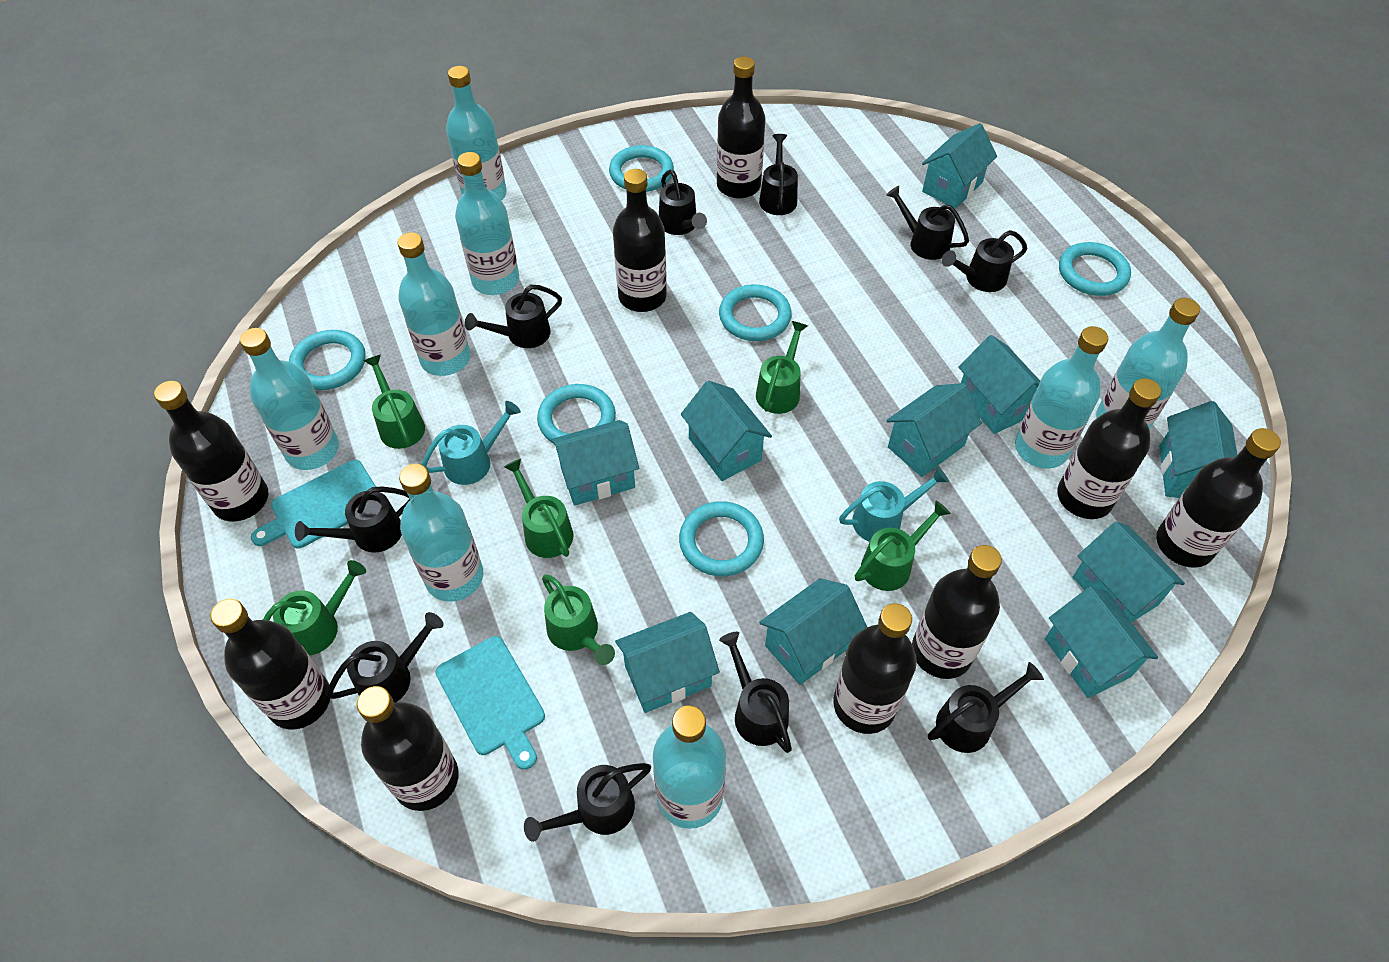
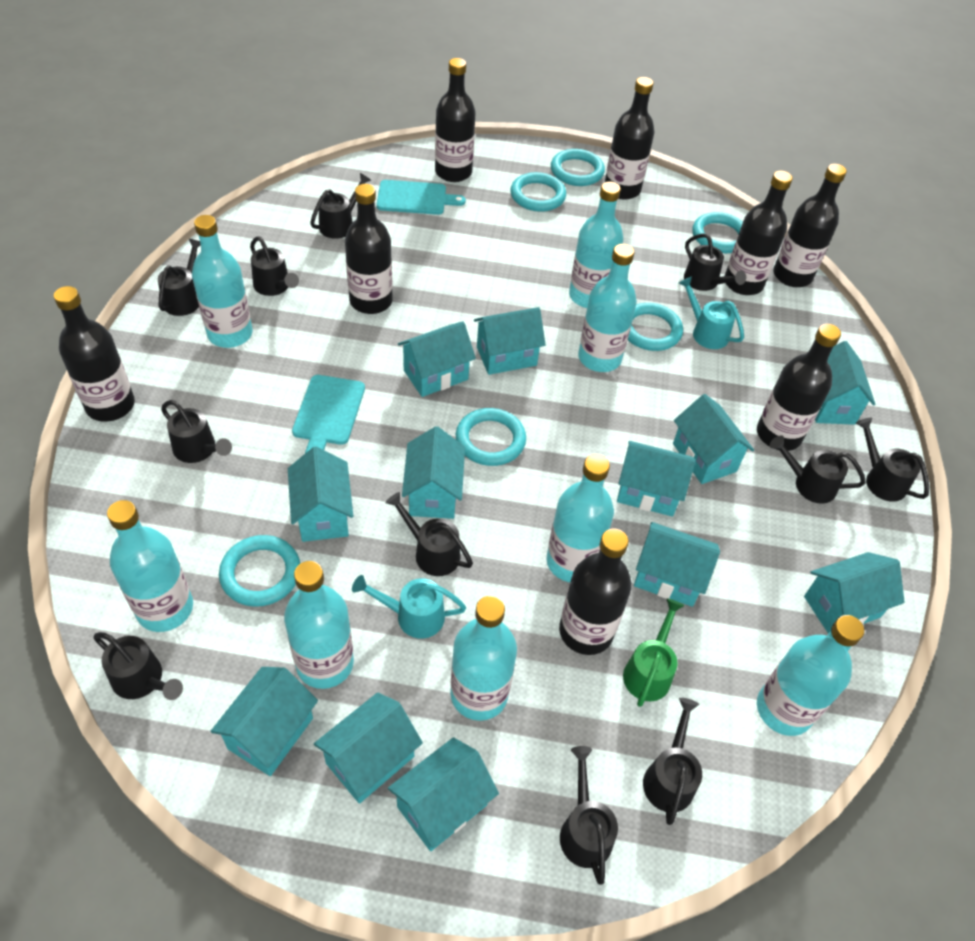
black bottle: 9 -> 8
black watering can: 10 -> 11
green watering can: 6 -> 1
turquoise house: 10 -> 12

